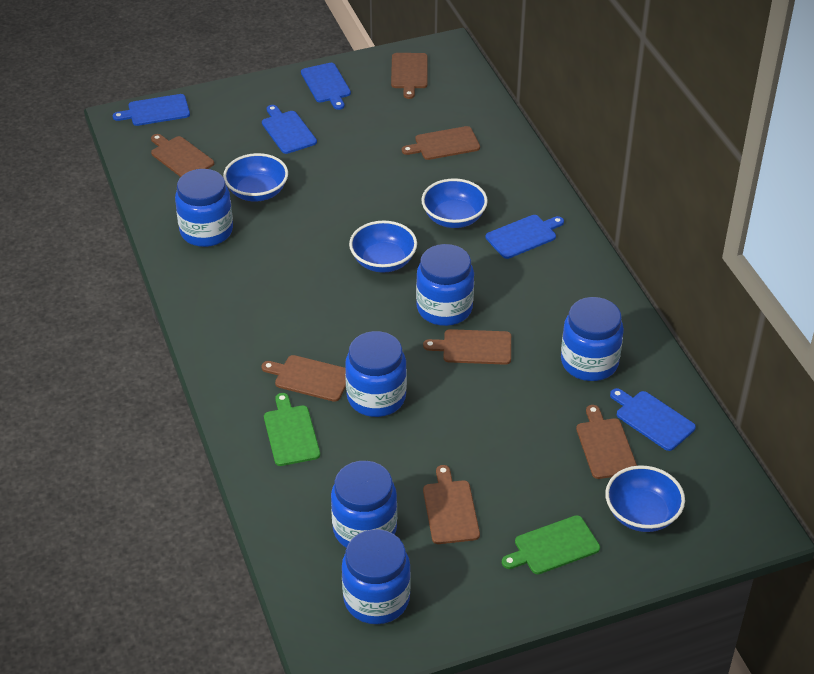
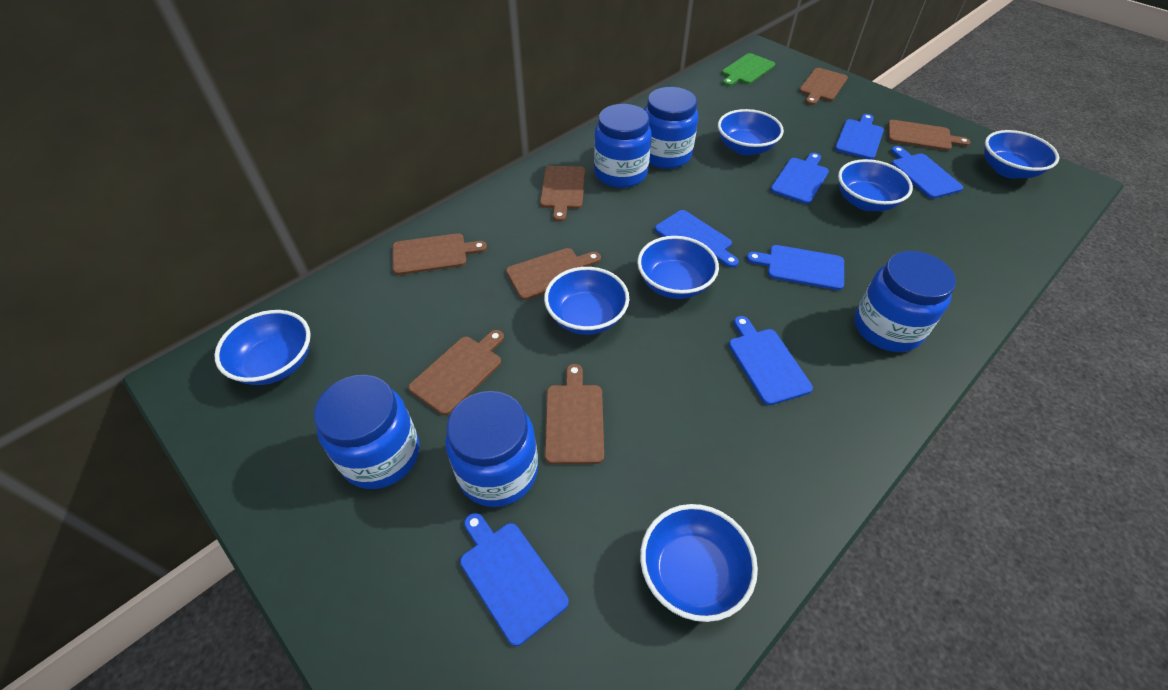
blue bowl: 4 -> 7
blue cutting board: 5 -> 7
blue jar: 6 -> 5
green cutting board: 2 -> 1

